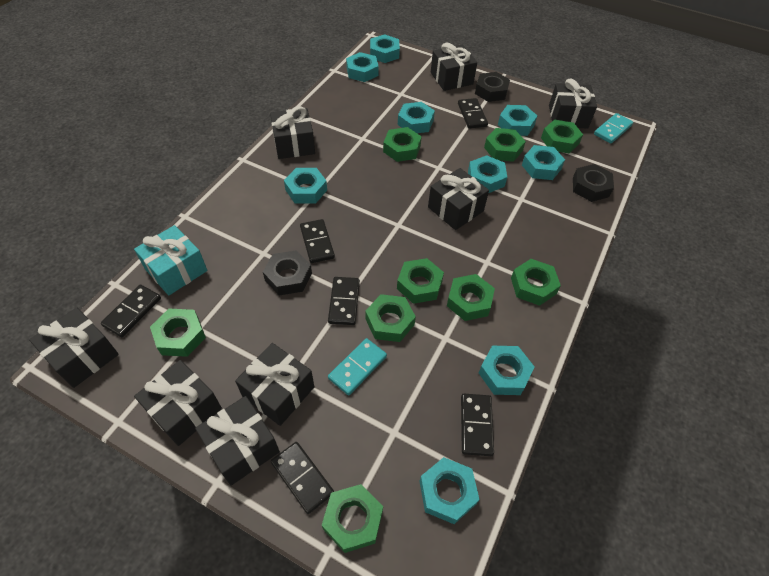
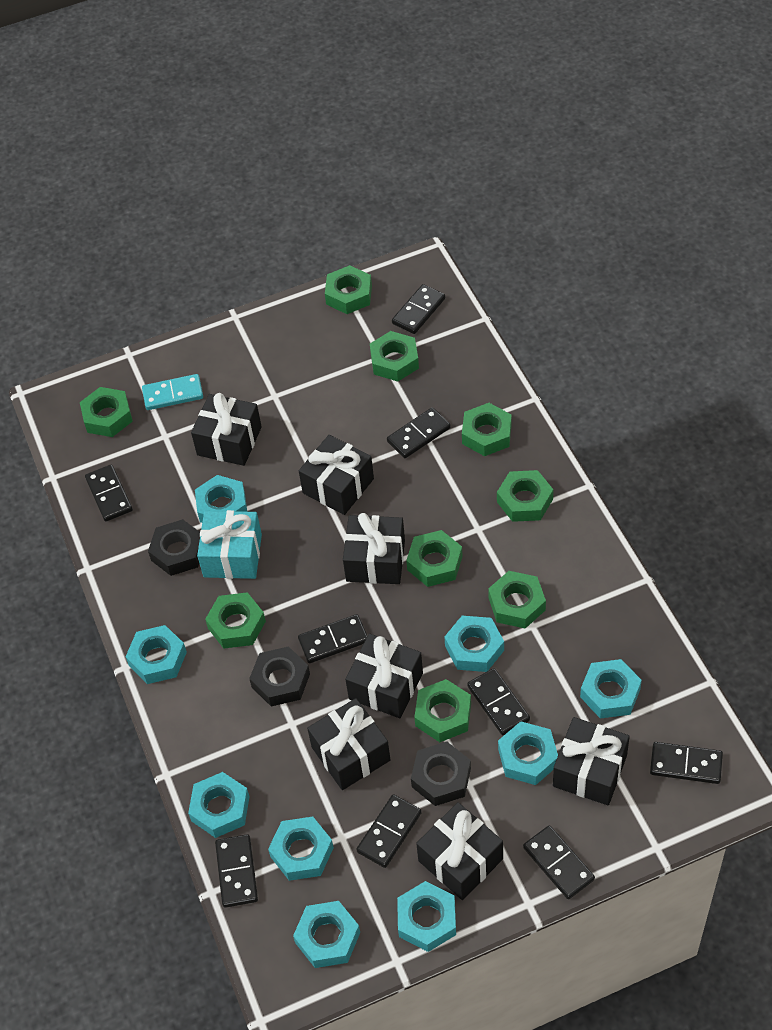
black domino: 6 -> 9
black gift: 8 -> 7
turquoise domino: 2 -> 1

